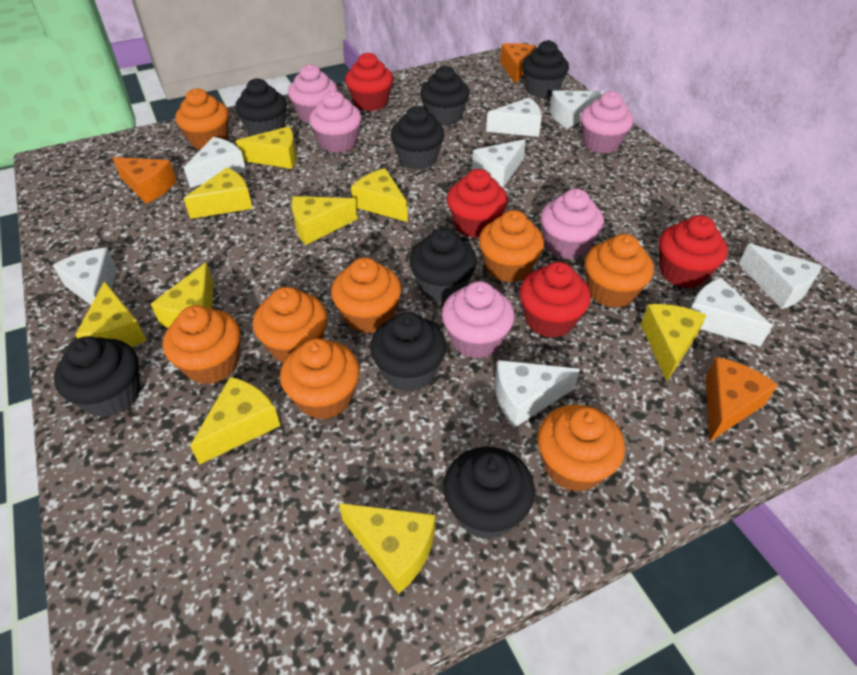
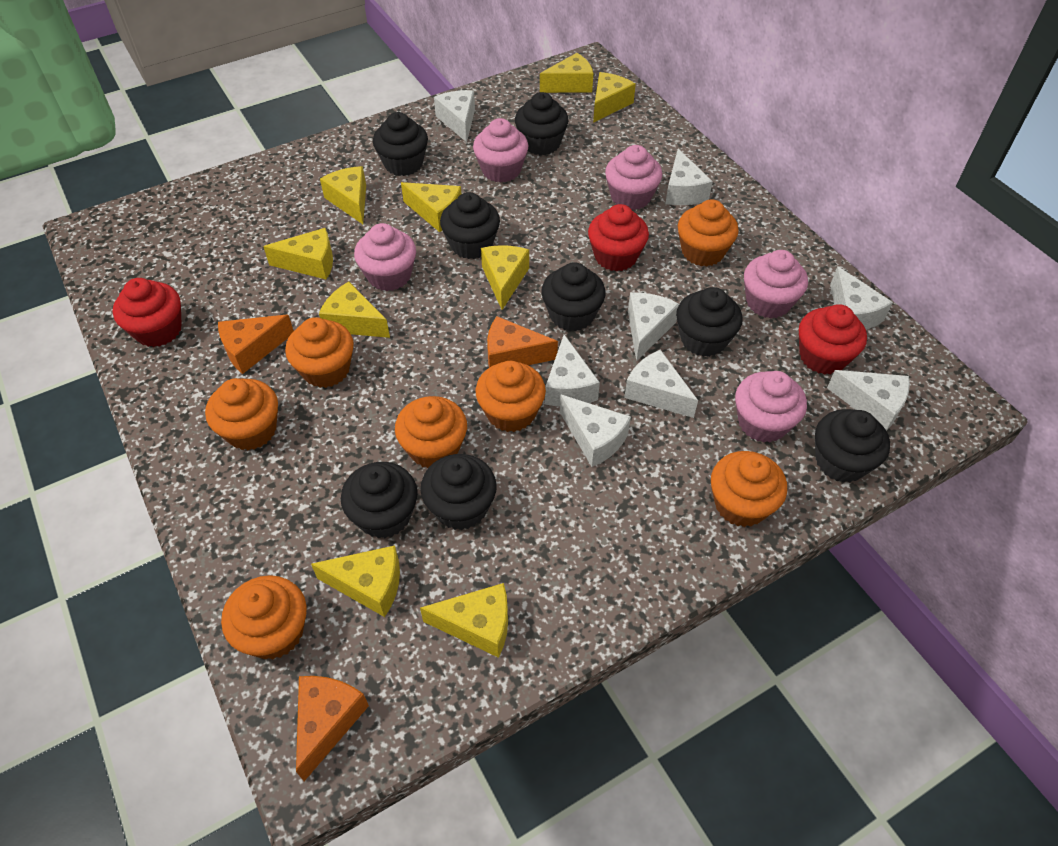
orange cupcake: 8 -> 7
red cupcake: 4 -> 3

